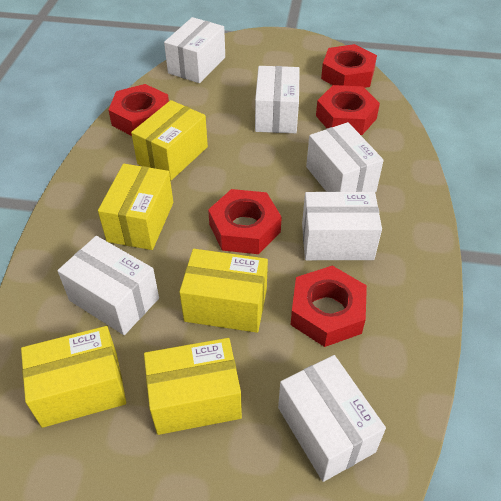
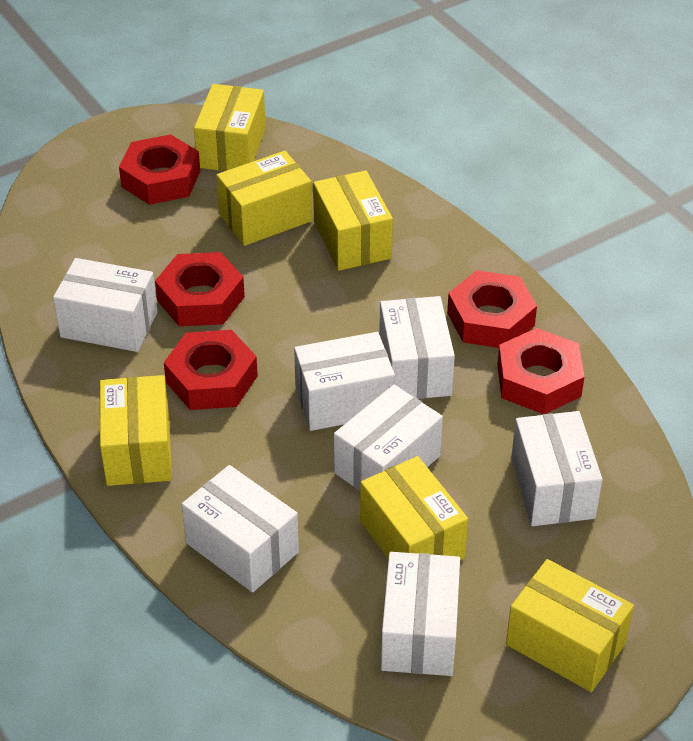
white box: 6 -> 7
yellow box: 5 -> 6

